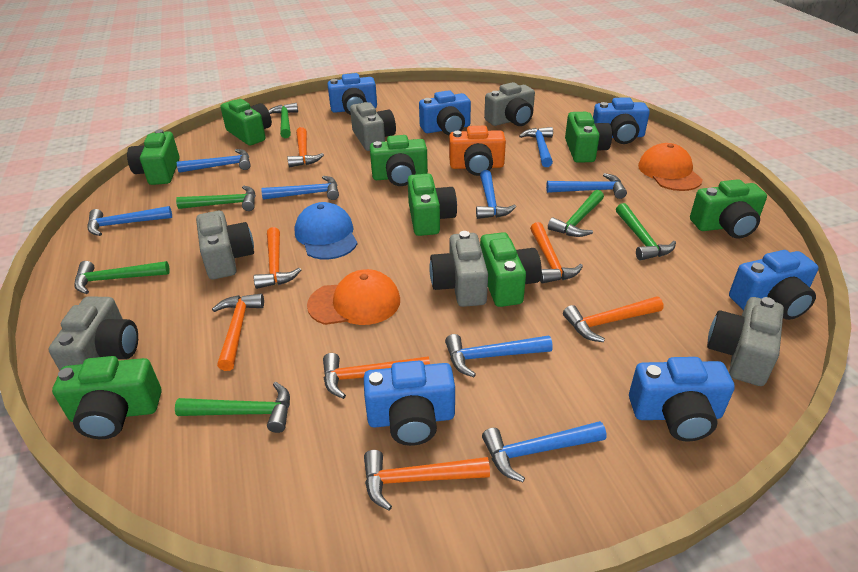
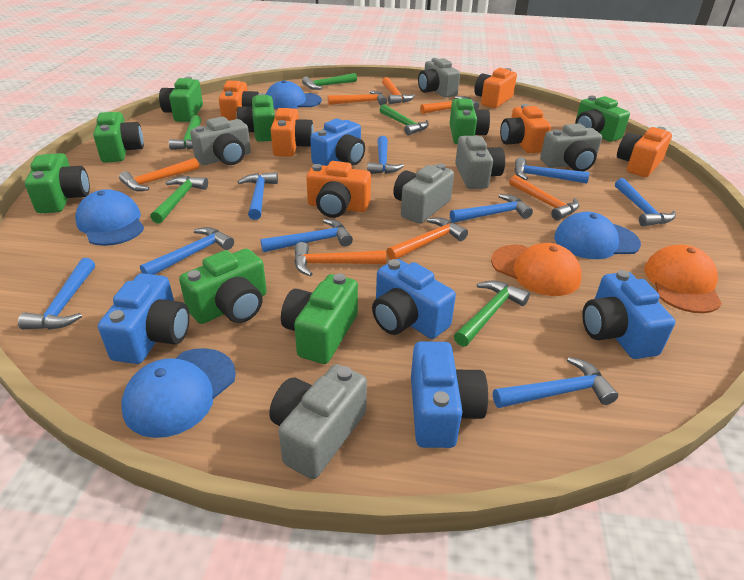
blue camera: 6 -> 5
blue cap: 1 -> 4
blue hammer: 8 -> 9
green hammer: 6 -> 5
orange camera: 1 -> 6

